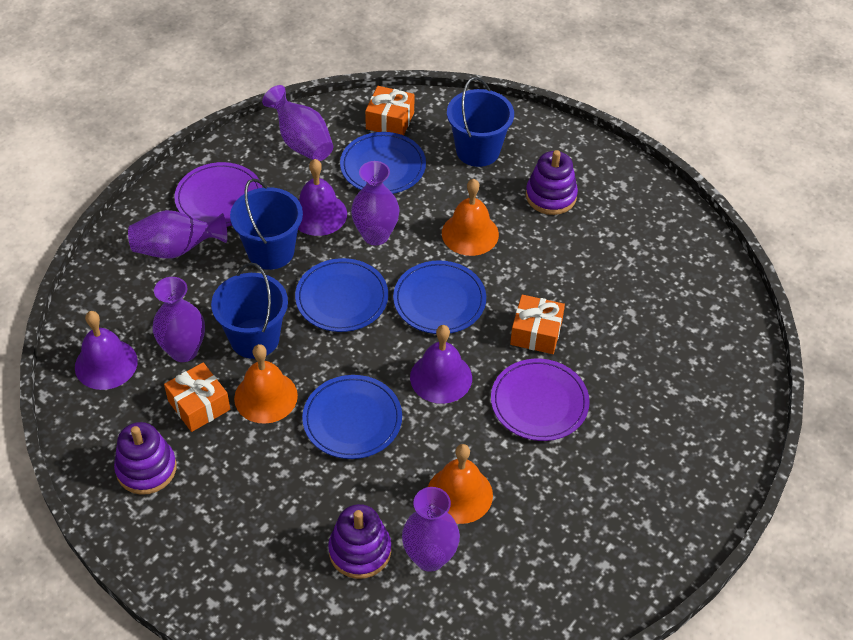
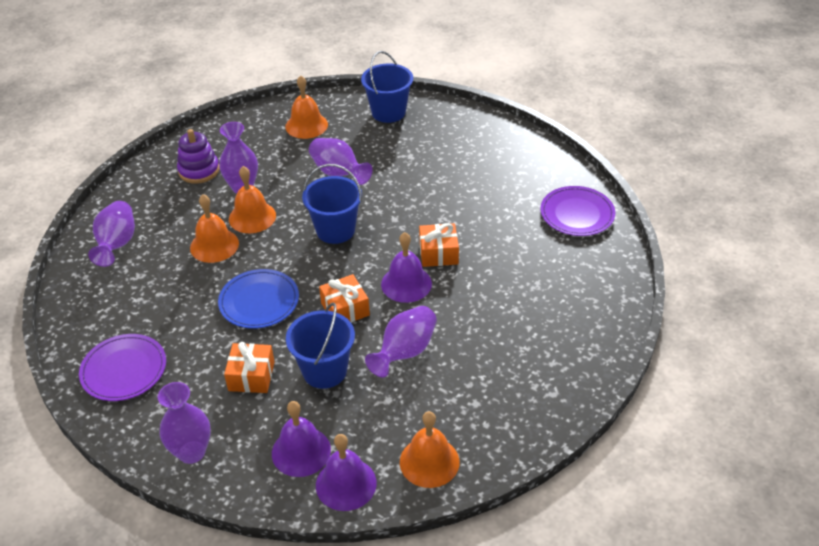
blue plate: 4 -> 1
orange bell: 3 -> 4
purple stacking toy: 3 -> 1

